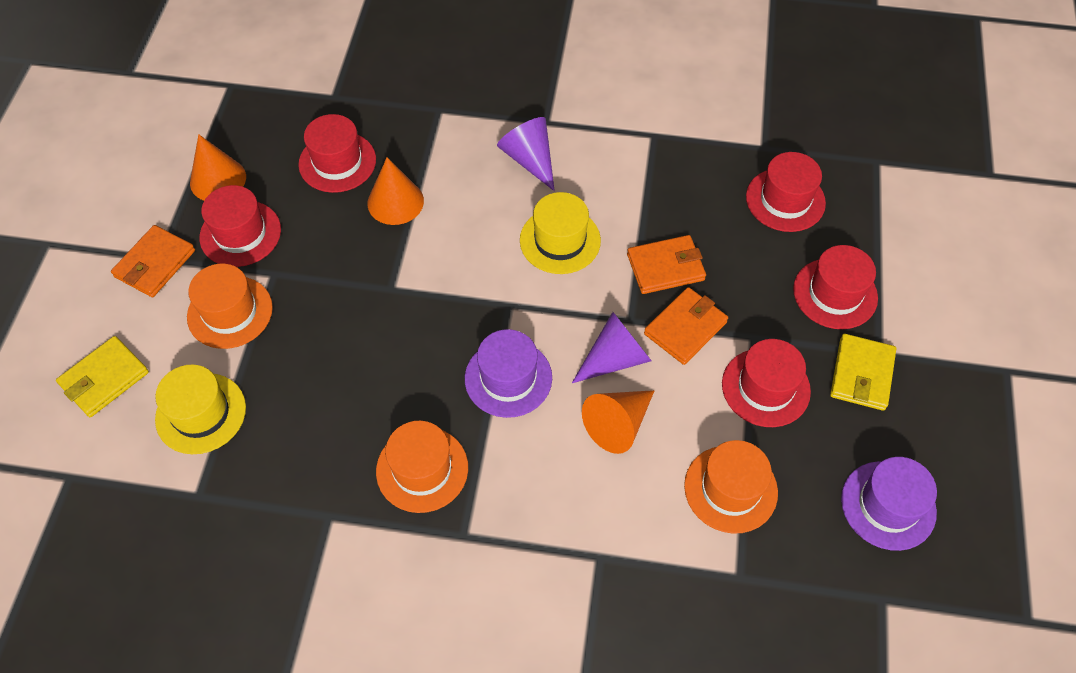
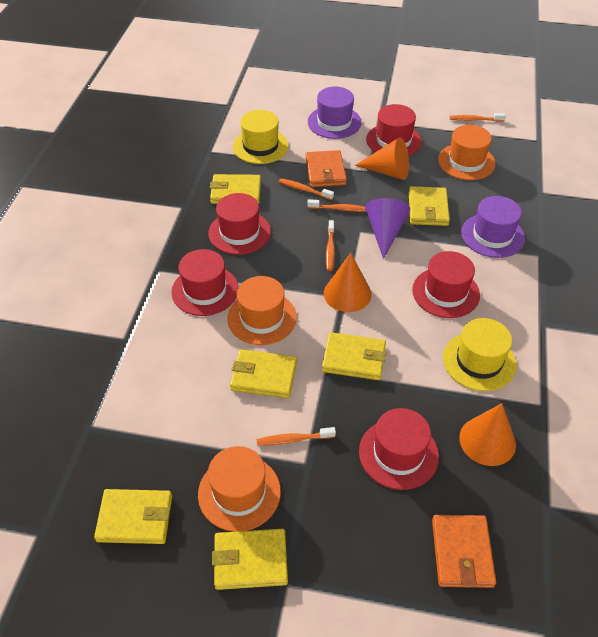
orange toothbrush: 0 -> 5
orange wallet: 3 -> 2
purple cone: 2 -> 1
yellow wallet: 2 -> 6

